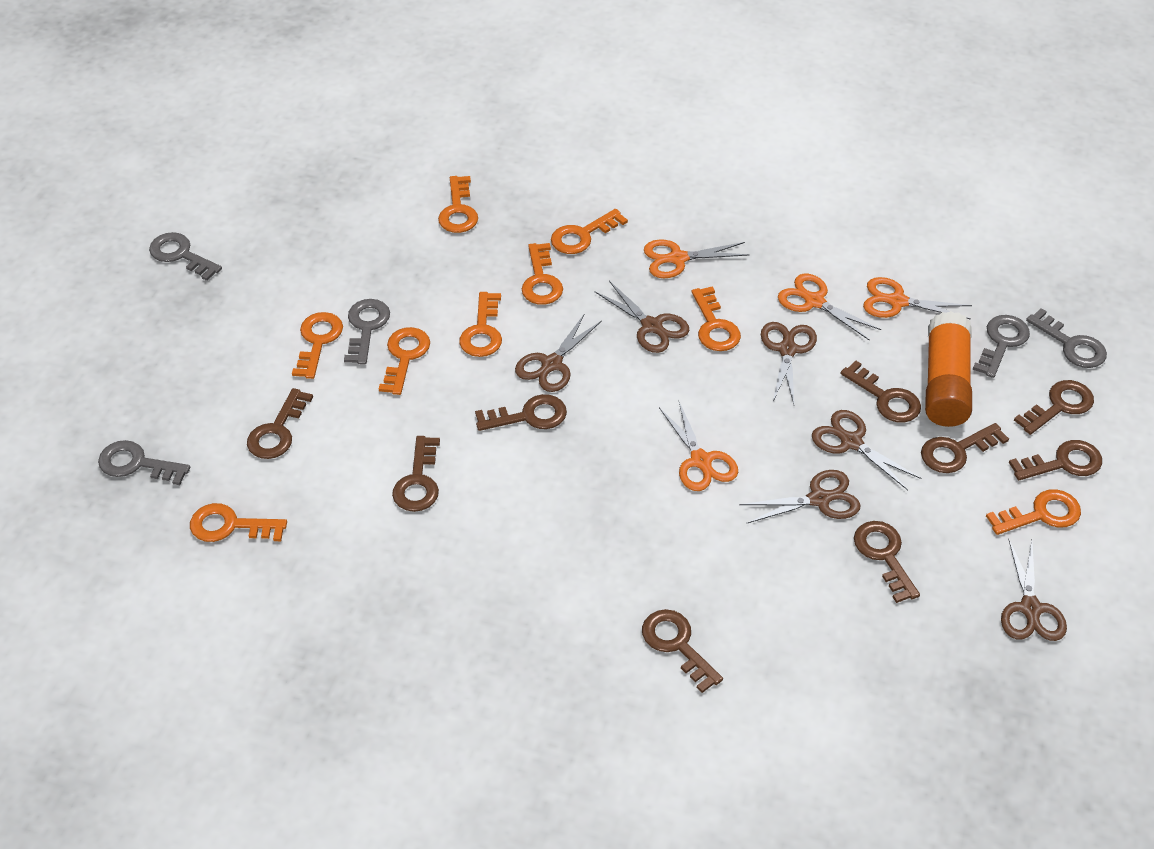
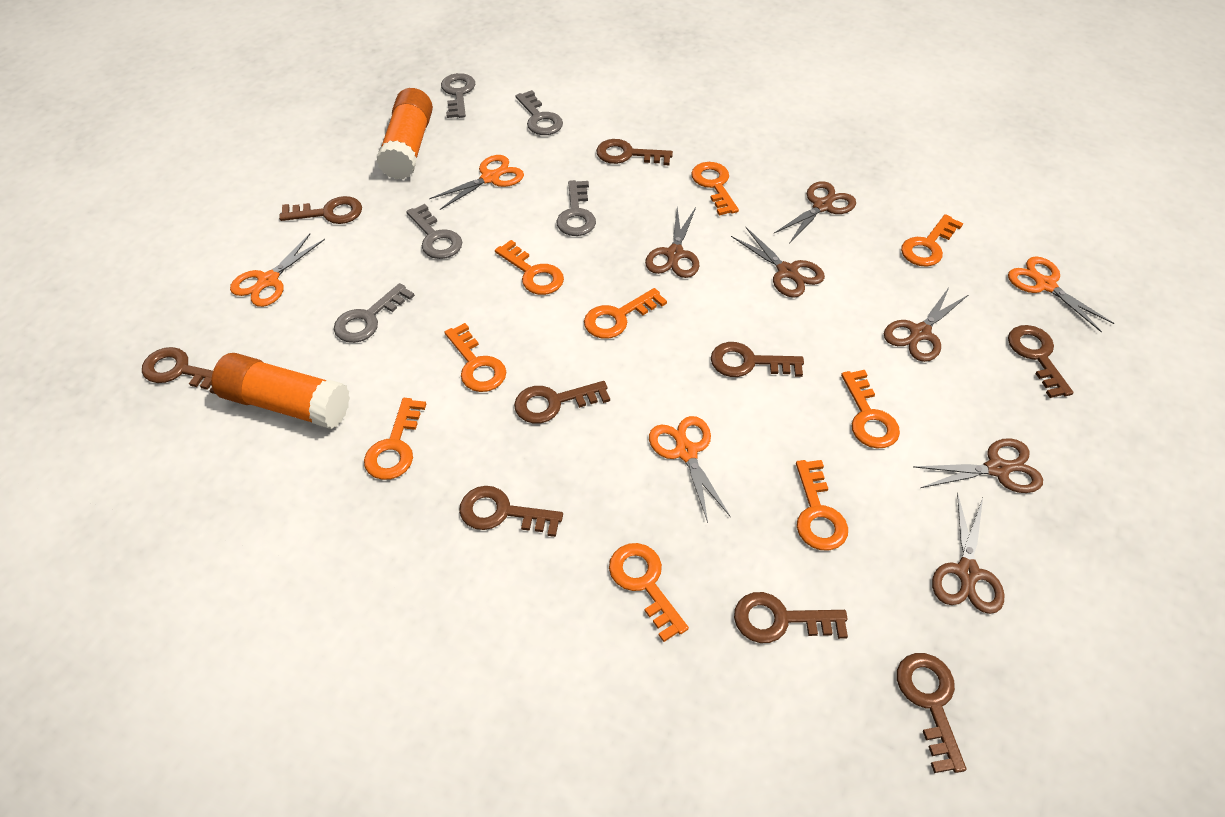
orange glue stick: 1 -> 2

